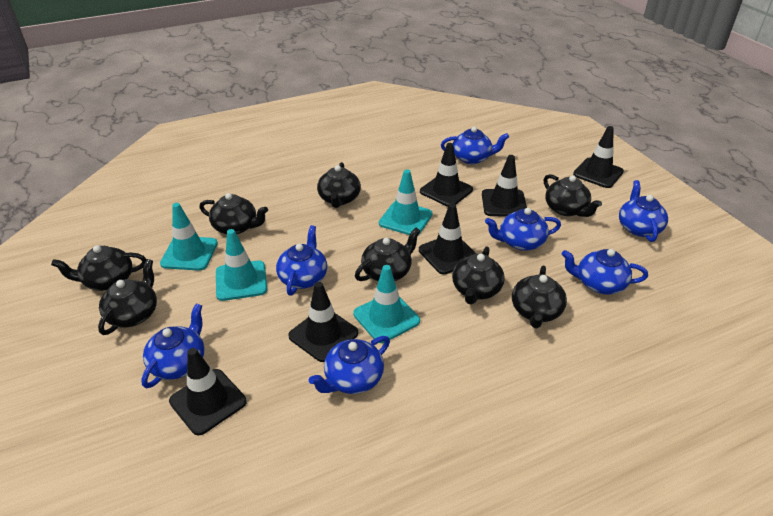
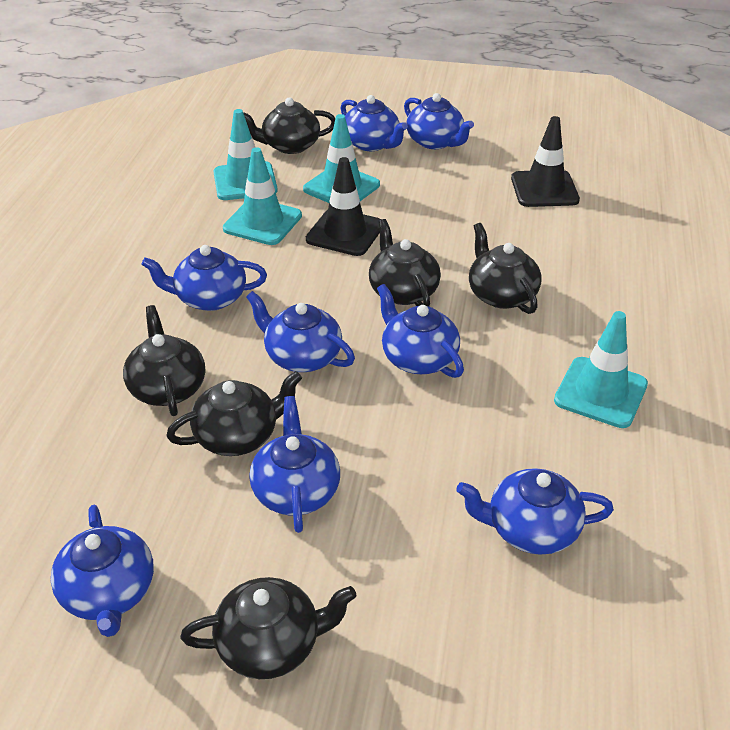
black teapot: 8 -> 6
black traffic cone: 6 -> 2
blue teapot: 7 -> 8

